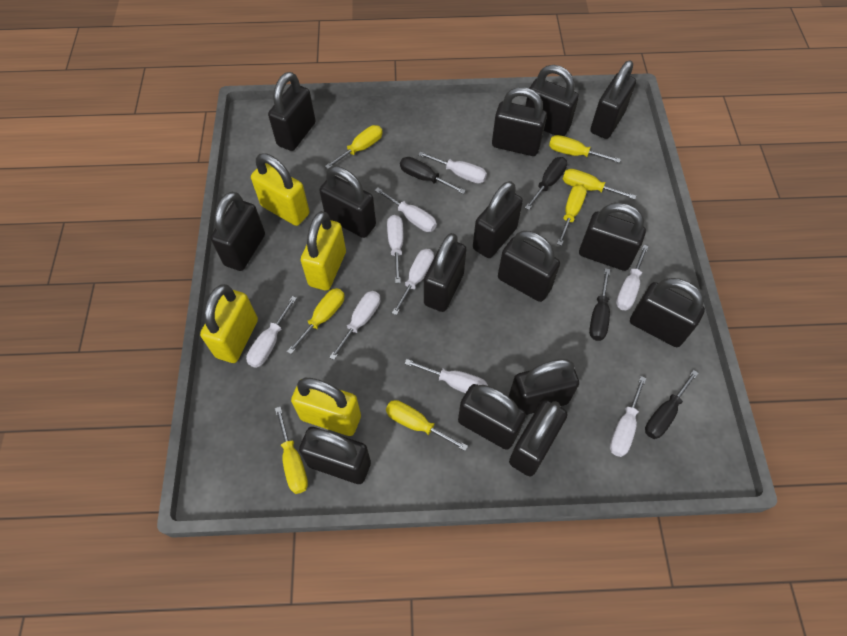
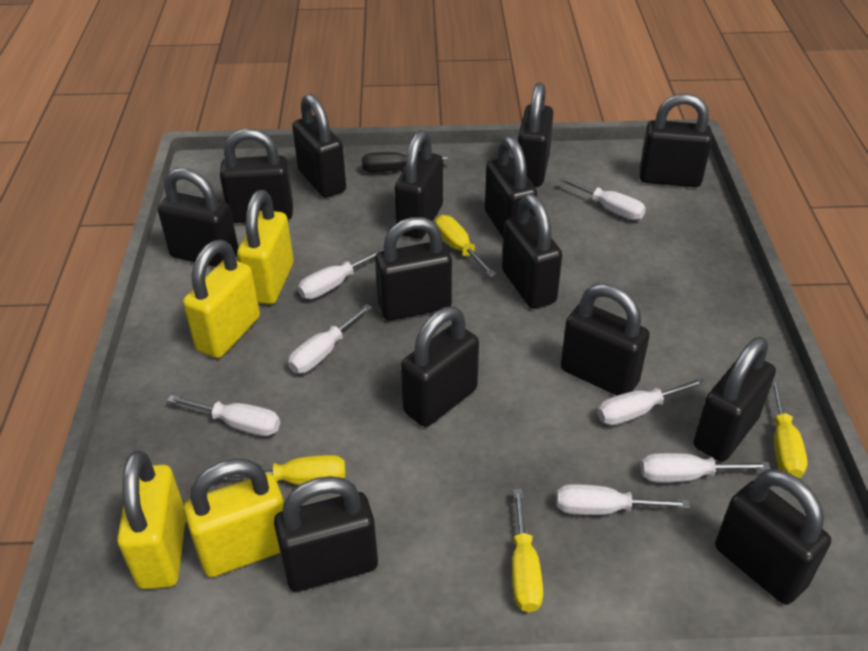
black padlock: 15 -> 14
black screwdriver: 4 -> 1
white screwdriver: 9 -> 7
yellow screwdriver: 7 -> 4

